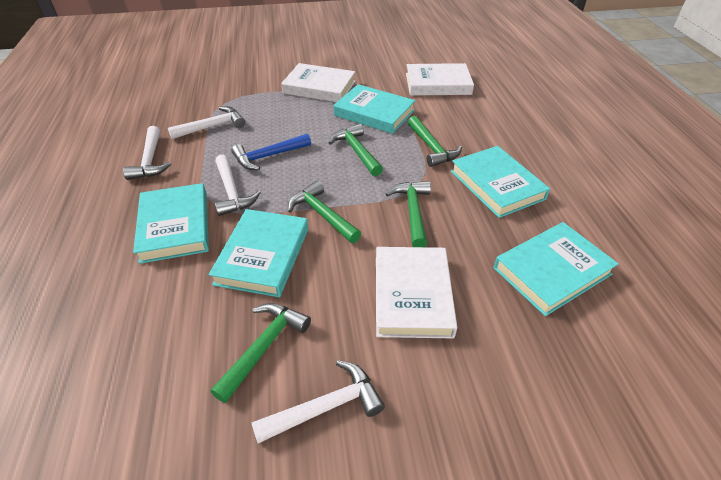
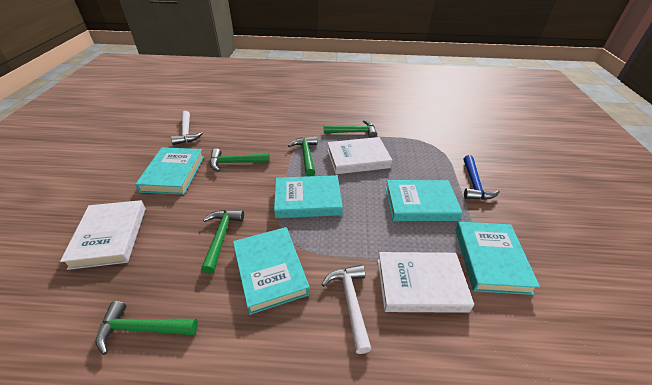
white hammer: 4 -> 2

